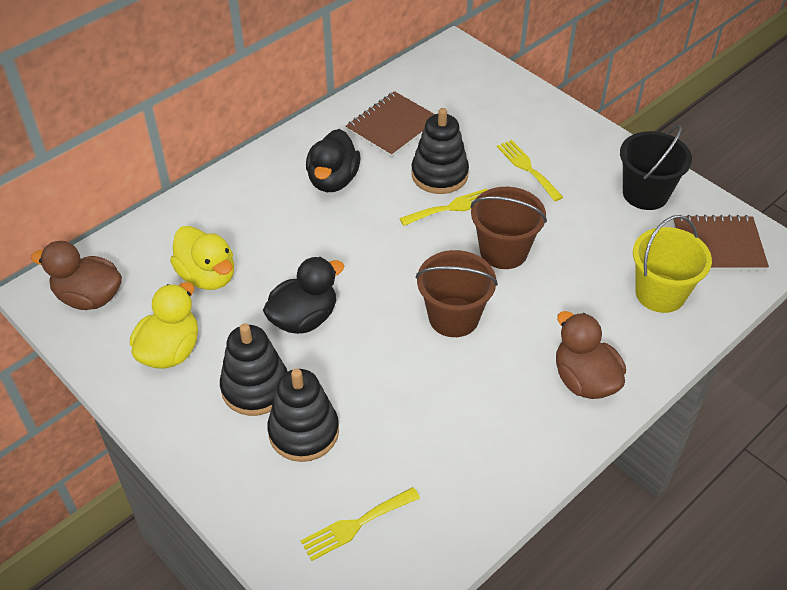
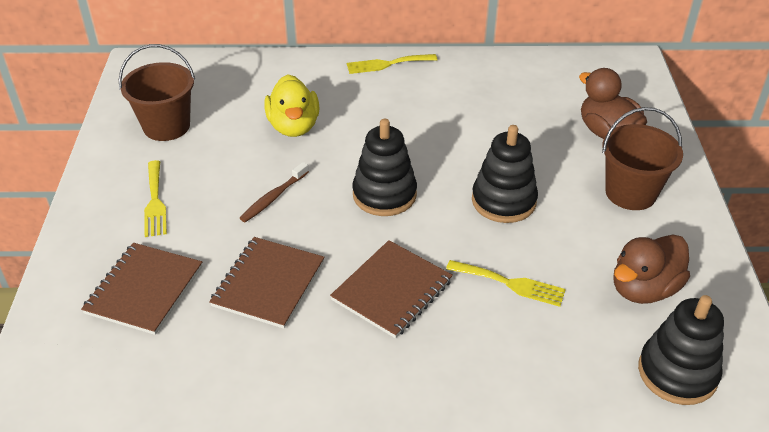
black bucket: 1 -> 0
black duck: 2 -> 0
brown notebook: 2 -> 3
brown toothbrush: 0 -> 1
yellow bucket: 1 -> 0
yellow duck: 2 -> 1

